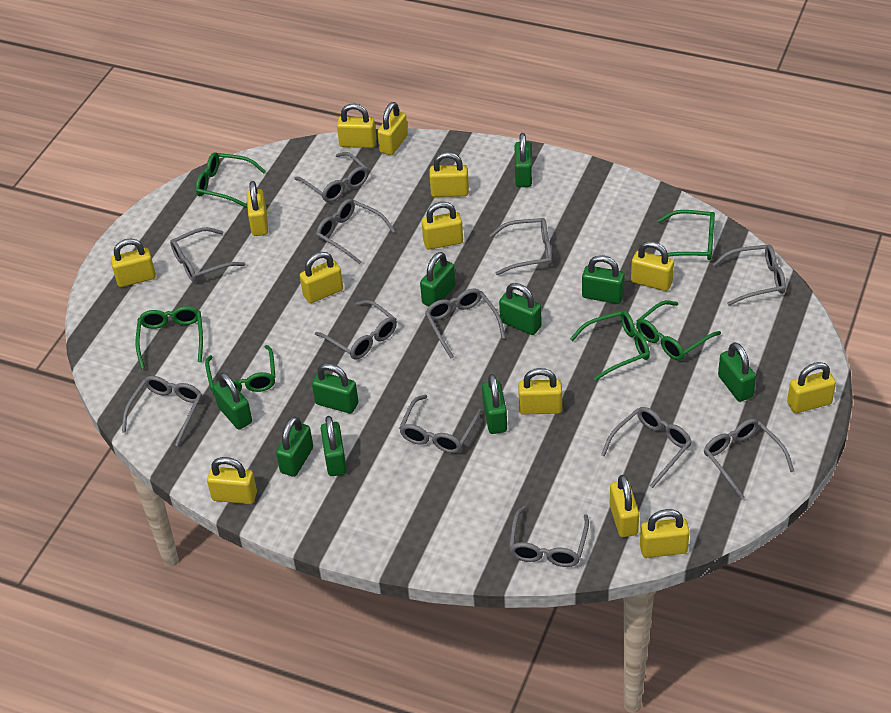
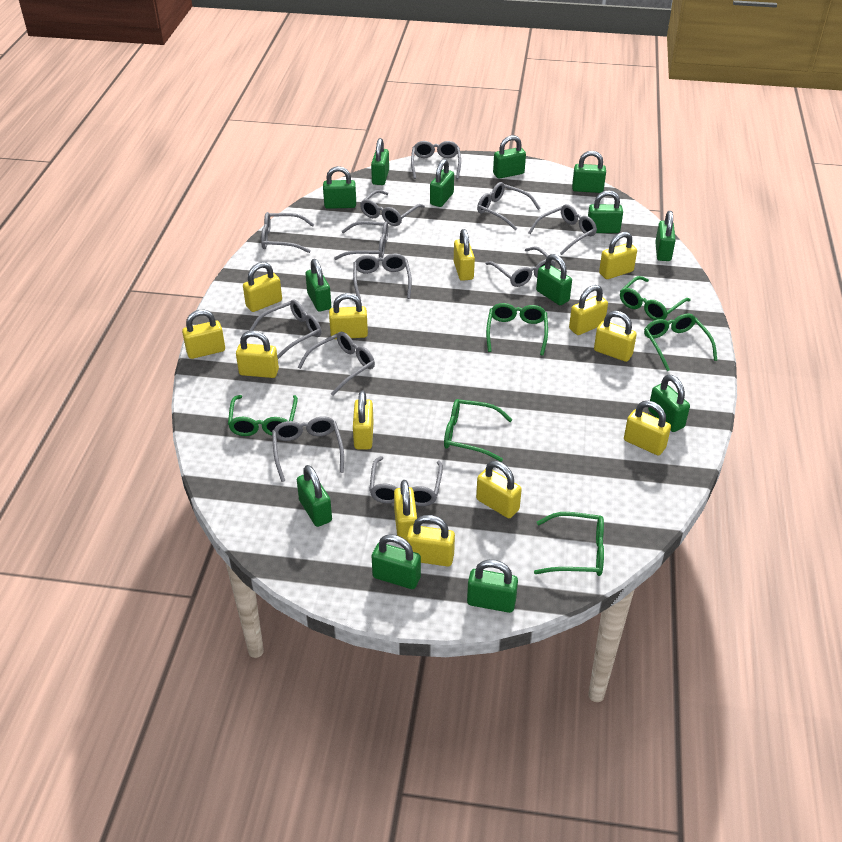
green padlock: 10 -> 13

